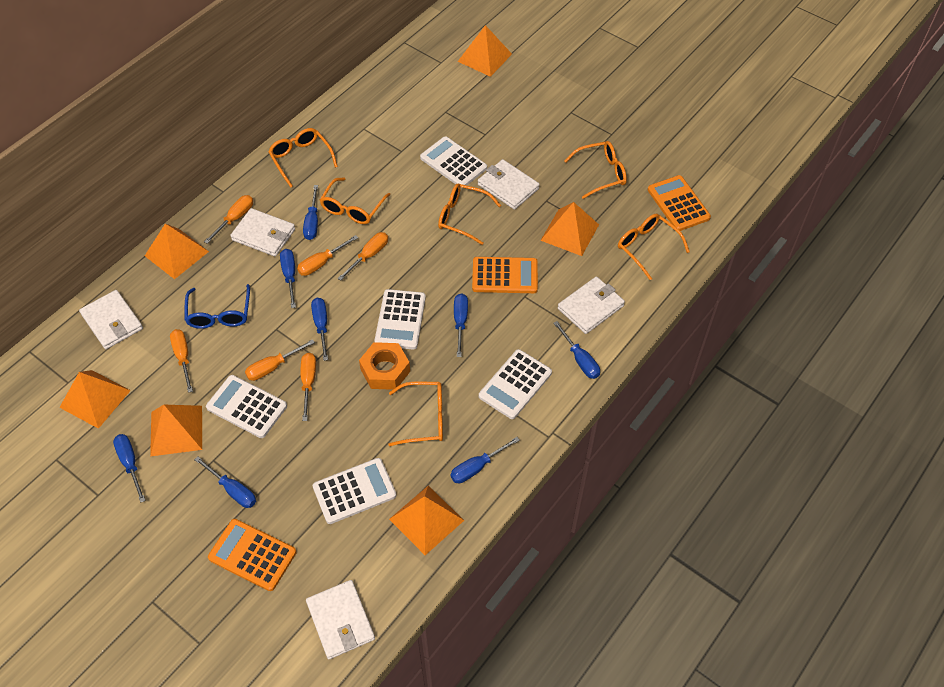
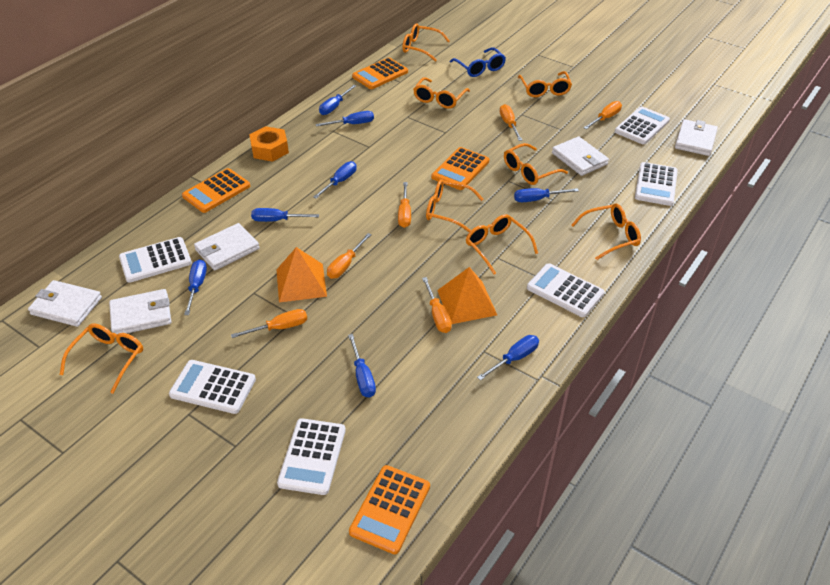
orange calculator: 3 -> 4
orange glasses: 6 -> 8
orange pyramid: 6 -> 2
white calculator: 5 -> 6

